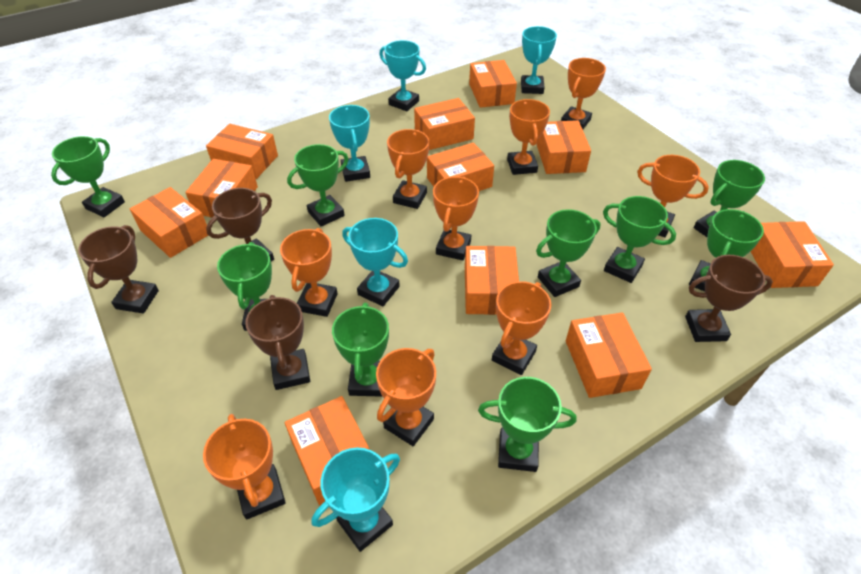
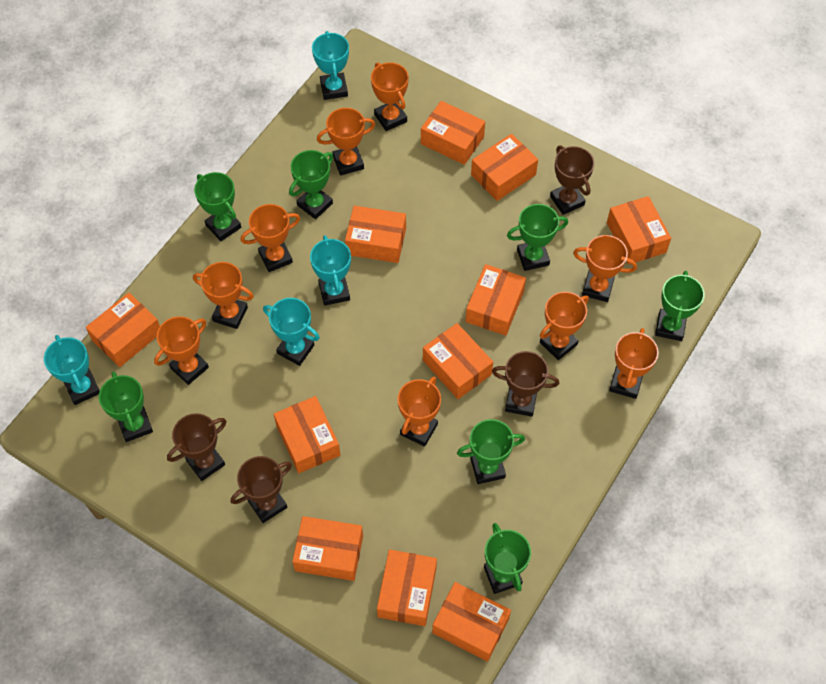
green trophy: 9 -> 7
turquoise trophy: 5 -> 4

